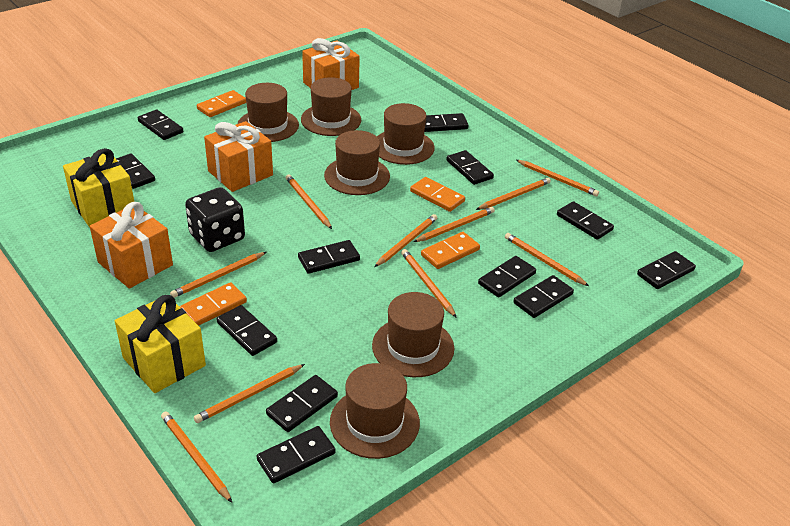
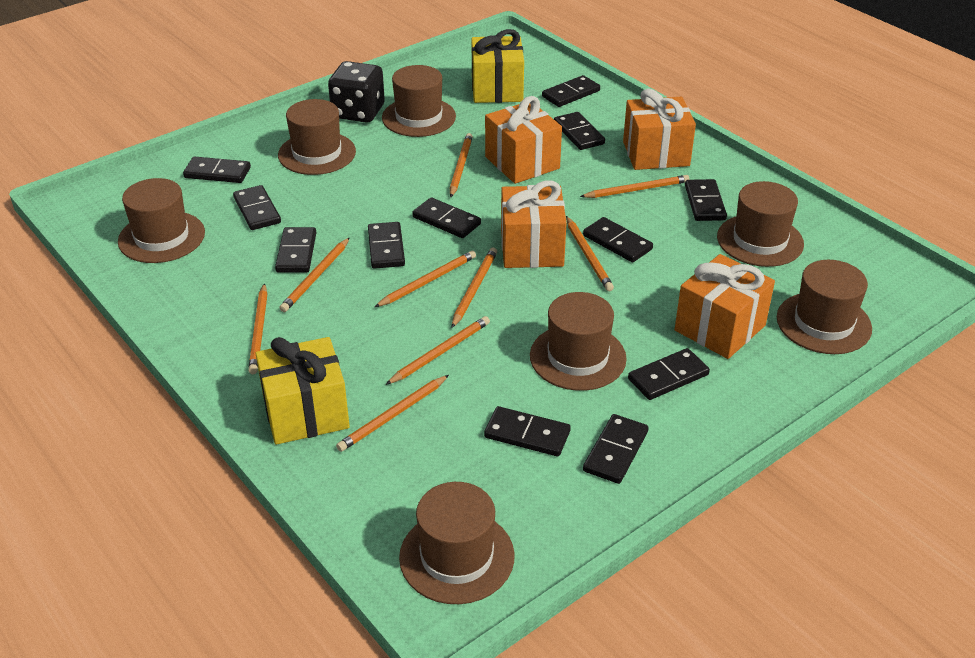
brown hat: 6 -> 7
orange domino: 4 -> 0
orange gift: 3 -> 4
orange pencil: 10 -> 9

